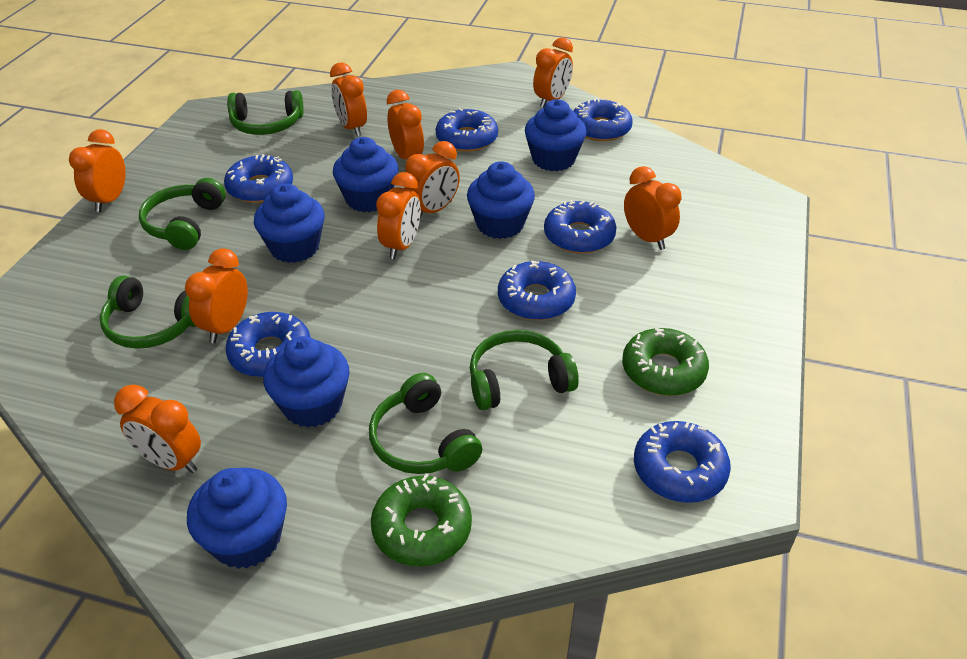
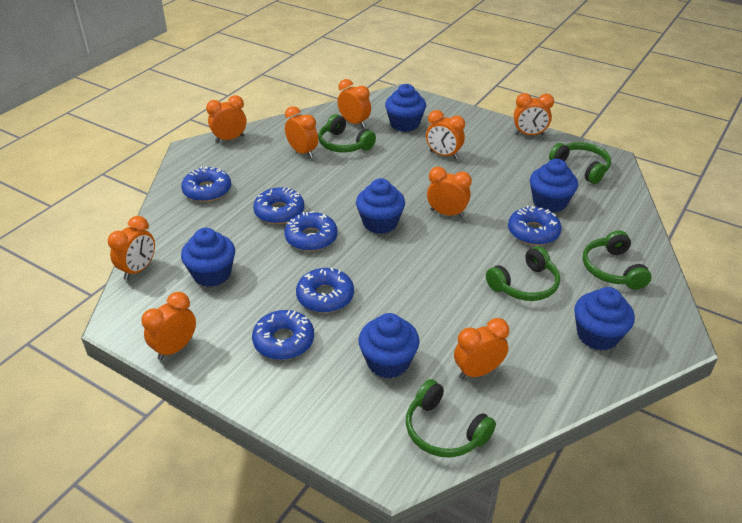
blue donut: 7 -> 6
green donut: 2 -> 0

